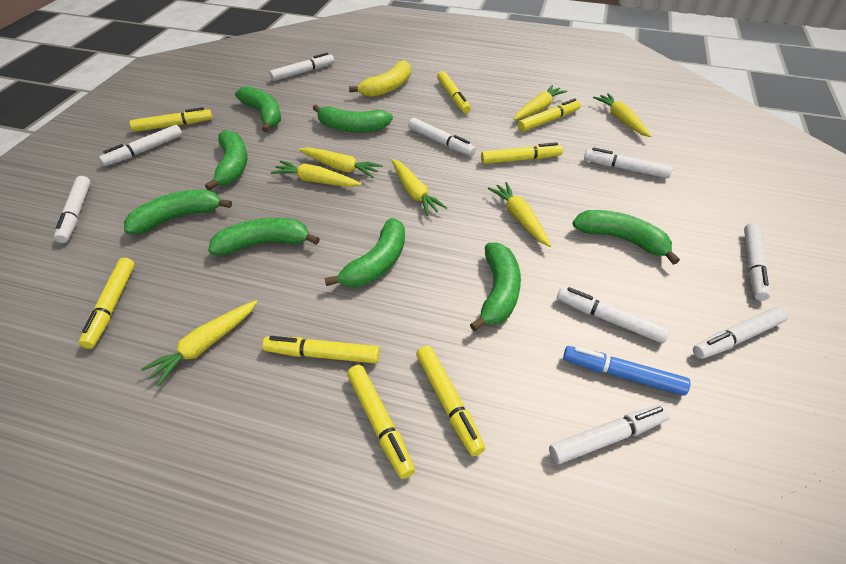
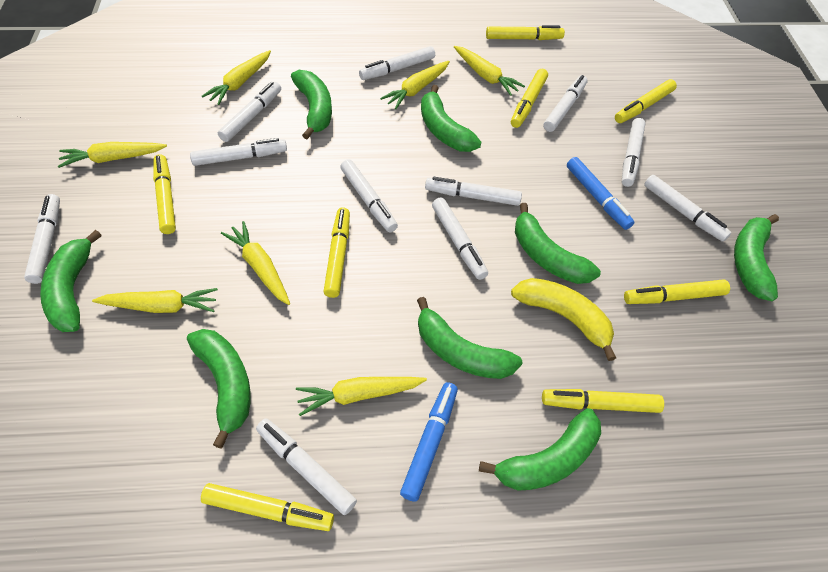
blue marker: 1 -> 2
white marker: 9 -> 11

